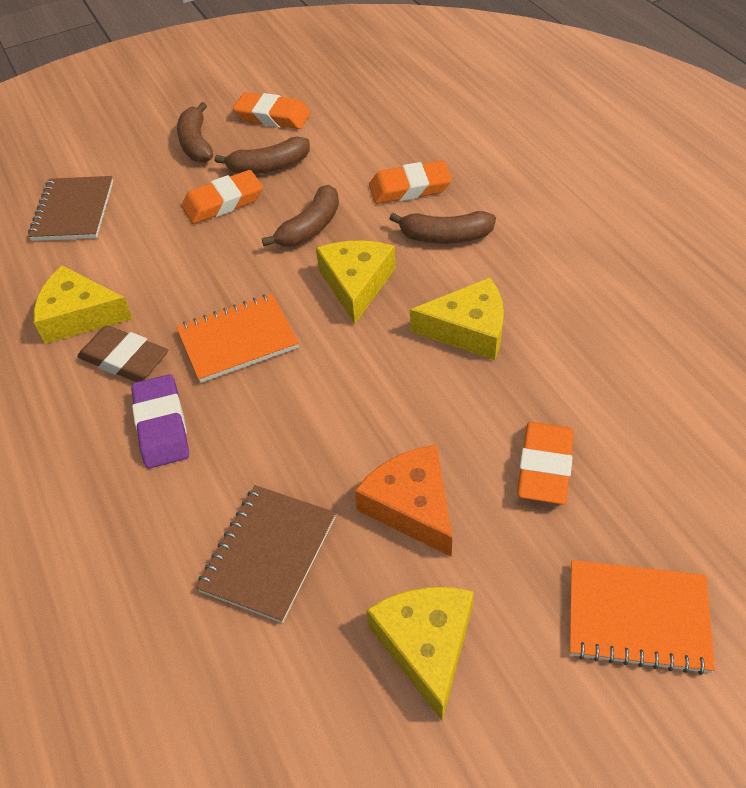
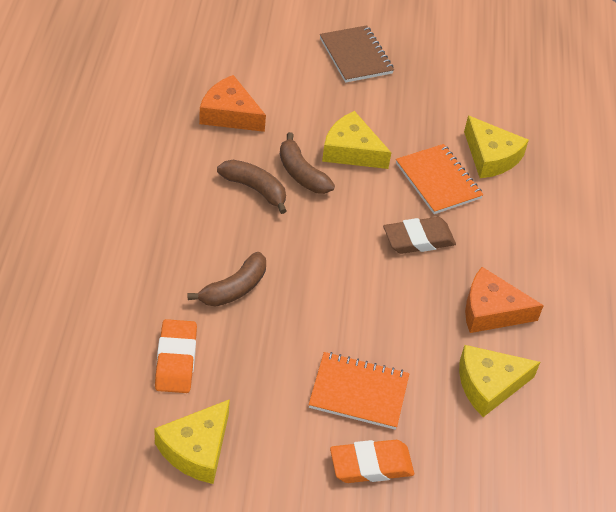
brown banana: 4 -> 3
brown notebook: 2 -> 1
orange cheese: 1 -> 2
orange eraser: 4 -> 2
purple eraser: 1 -> 0

